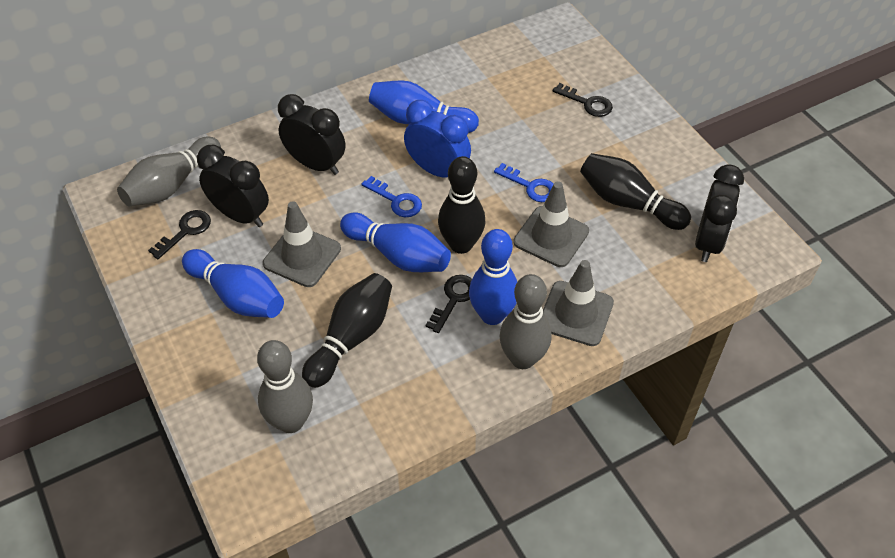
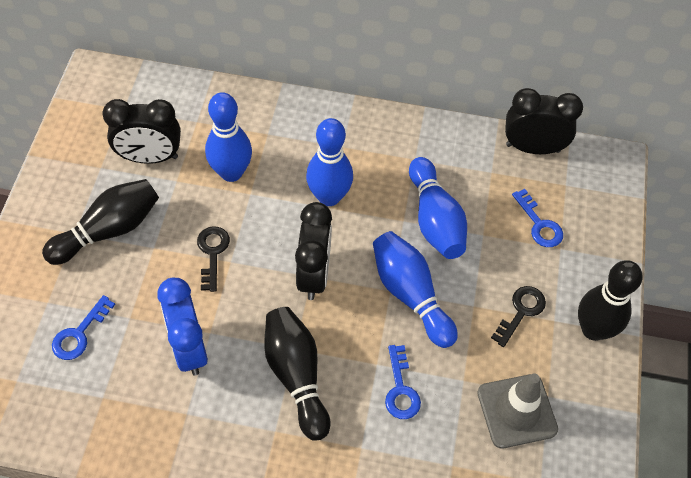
black key: 3 -> 2
blue key: 2 -> 3
grey bowling pin: 3 -> 0
grey traffic cone: 3 -> 1

